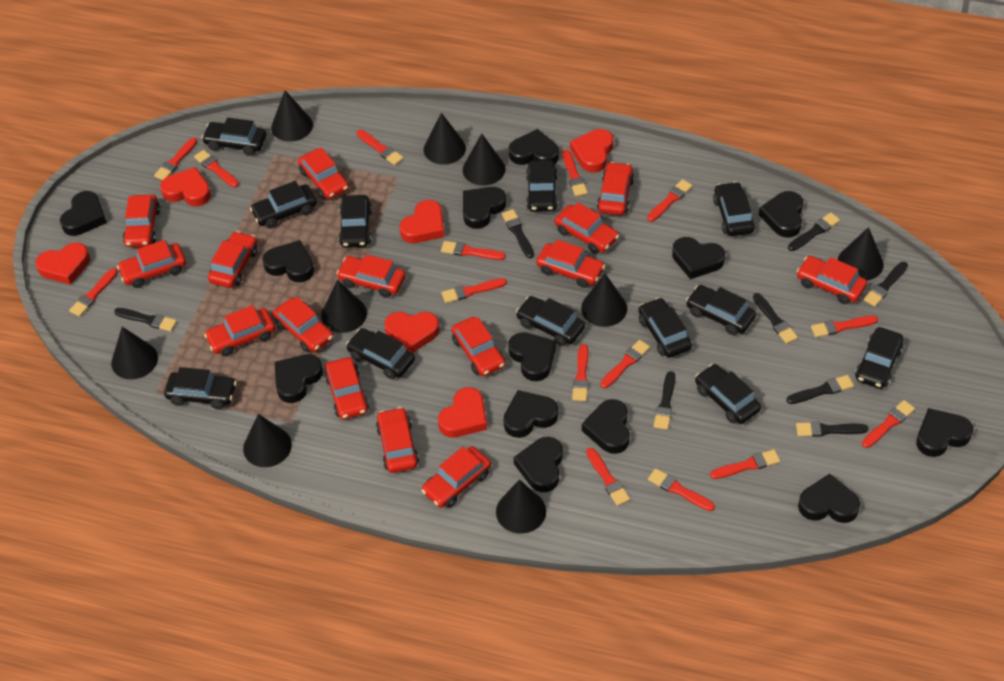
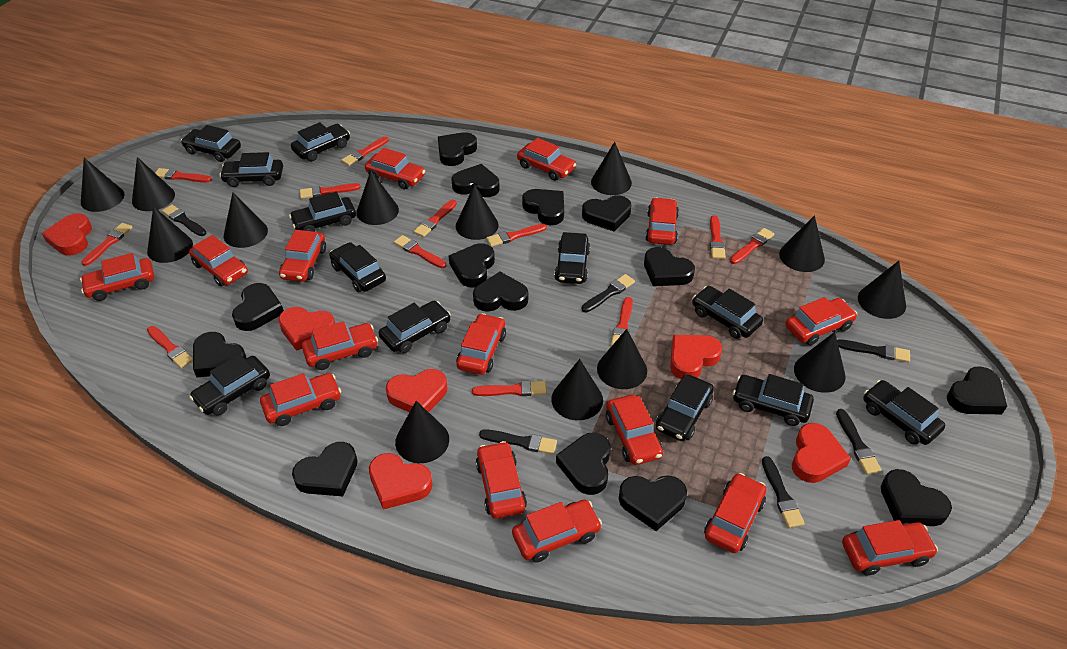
black brush: 8 -> 6
black cone: 9 -> 13
black heart: 13 -> 14
red brush: 15 -> 12

